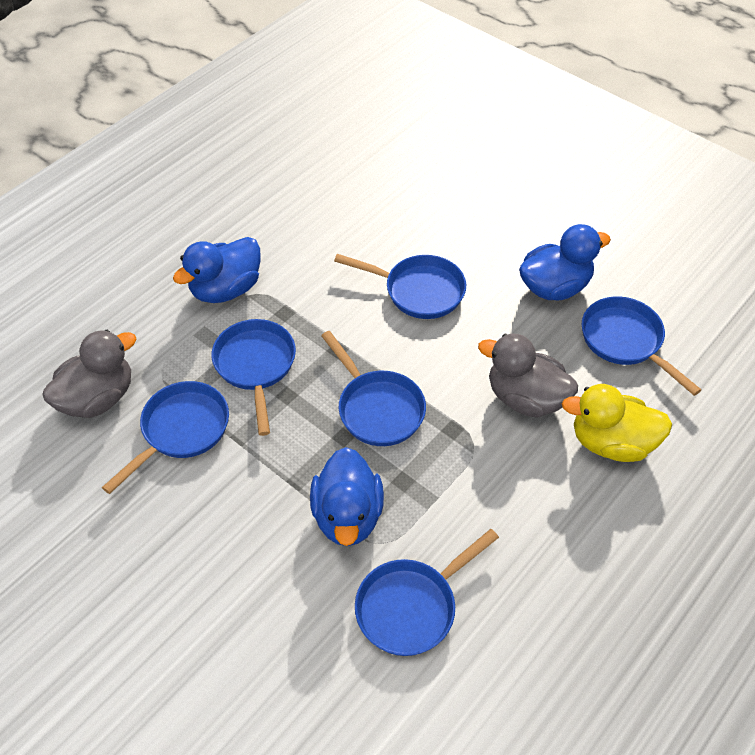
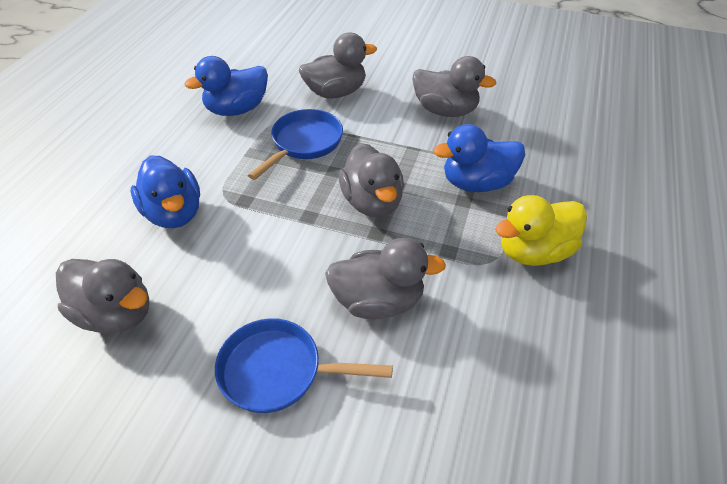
blue pan: 6 -> 2
grey duck: 2 -> 5

